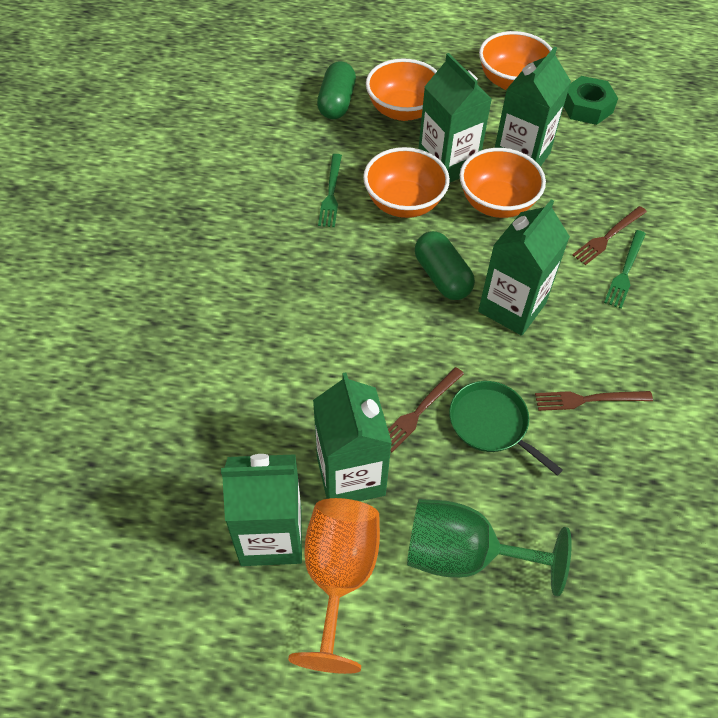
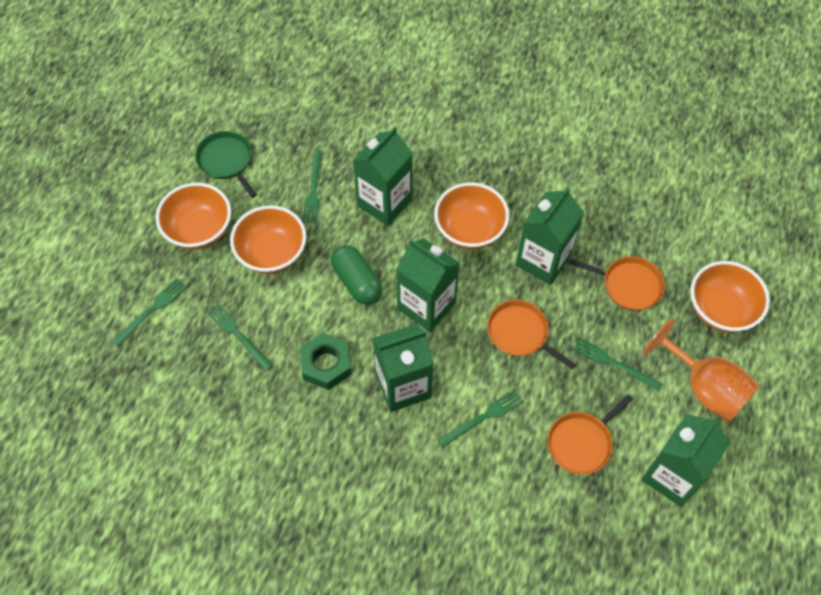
brown fork: 3 -> 0
green capsule: 2 -> 1
green fork: 2 -> 5
green goblet: 1 -> 0
orange pan: 0 -> 3

